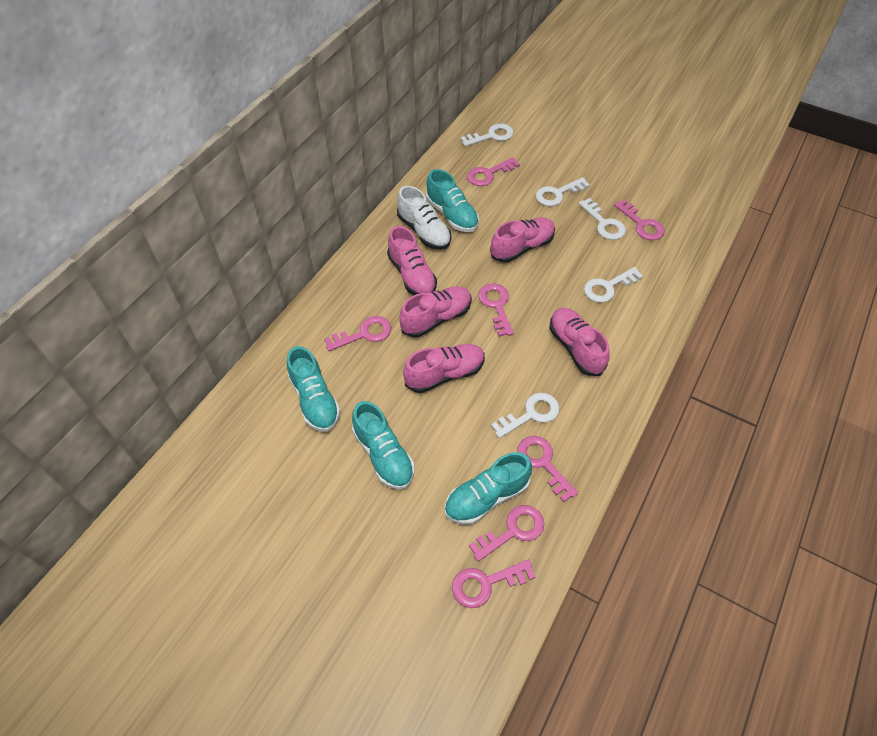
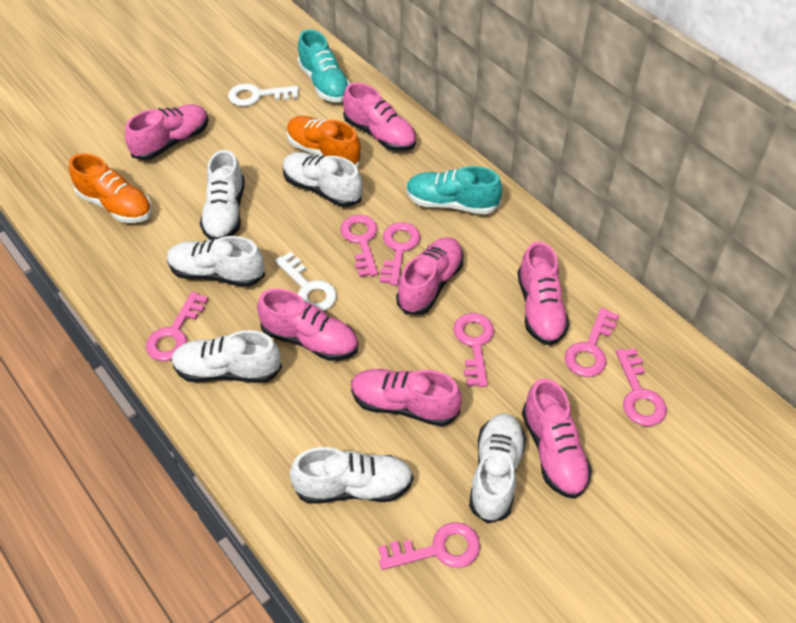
orange shoe: 0 -> 2
pink shoe: 5 -> 7
turquoise shoe: 4 -> 2
white key: 5 -> 2
white shoe: 1 -> 6

